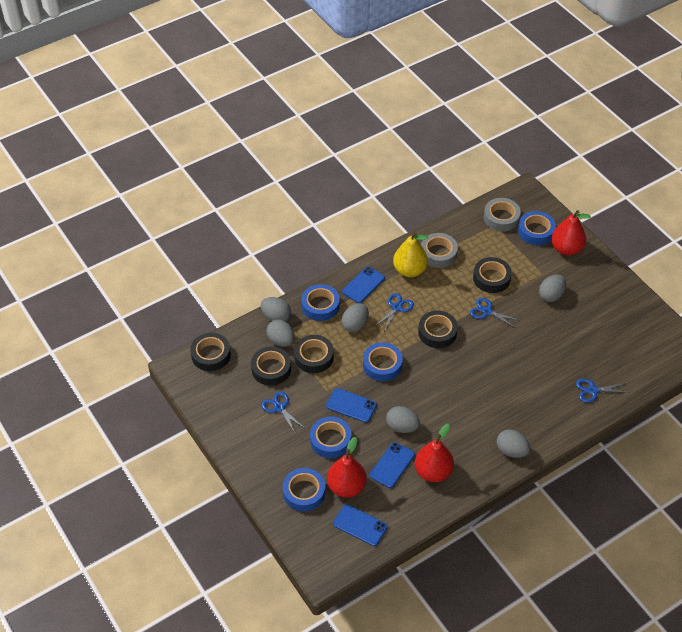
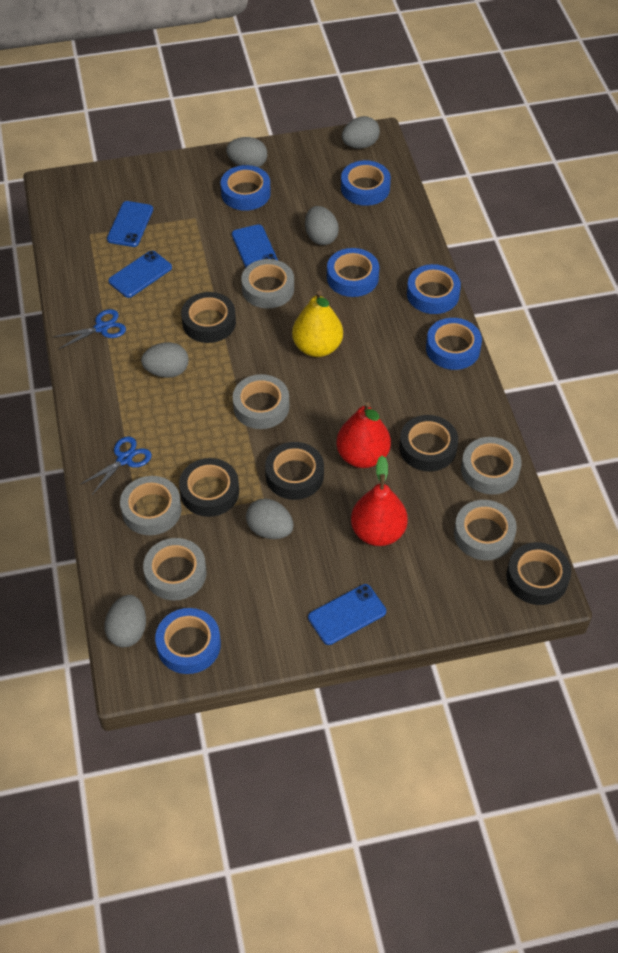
blue scissors: 4 -> 2
blue tape: 5 -> 6
grey tape: 2 -> 6
red pear: 3 -> 2

